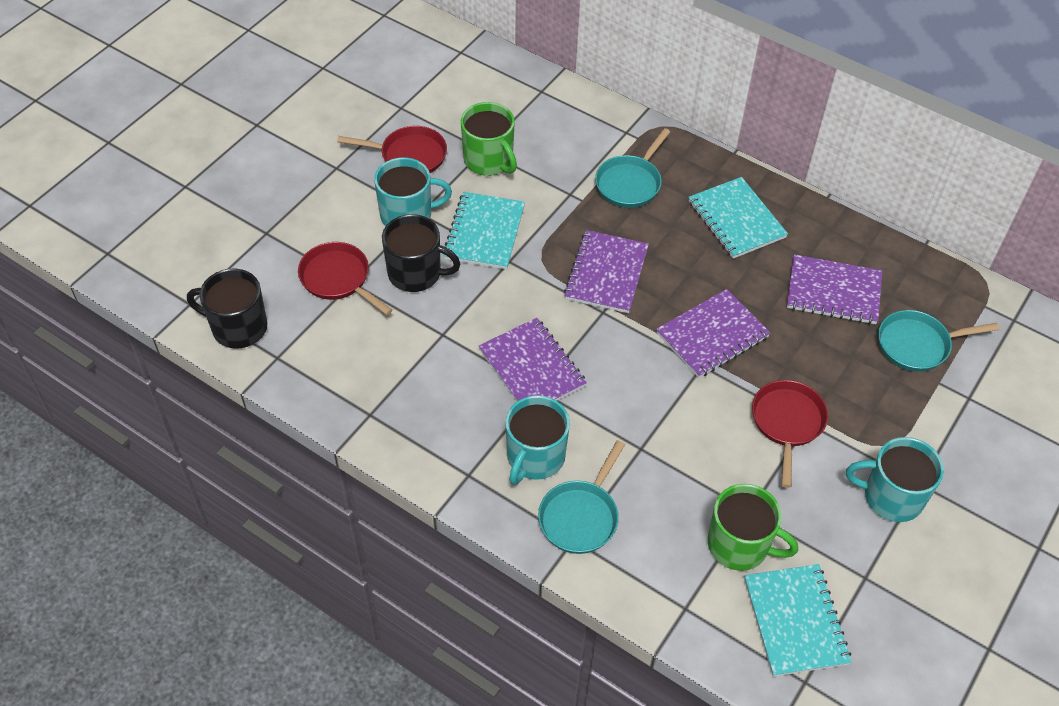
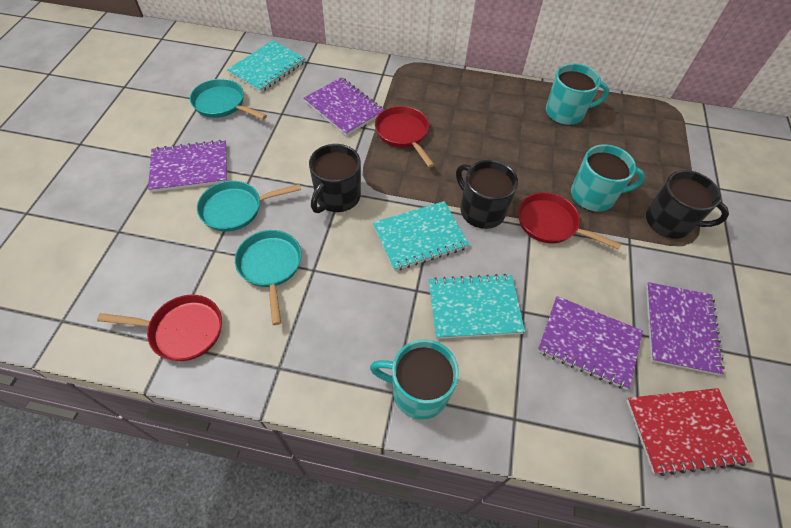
black mug: 2 -> 3
green mug: 2 -> 0
red notebook: 0 -> 1

